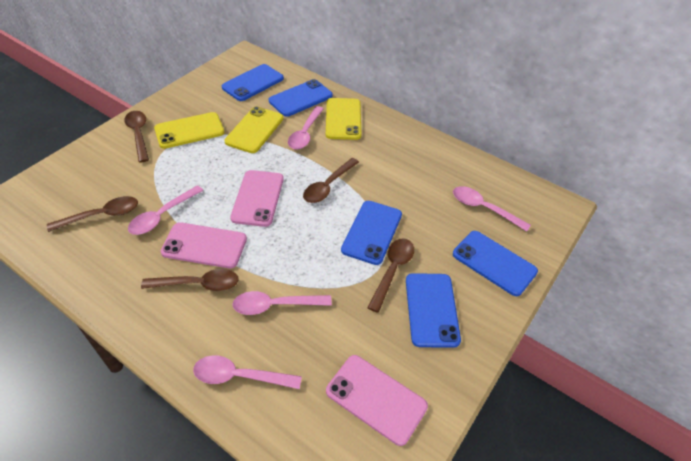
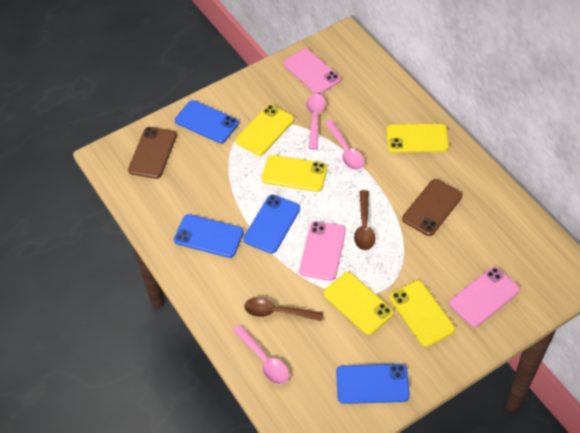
blue phone: 5 -> 4
brown phone: 0 -> 2
brown spoon: 5 -> 2
pink spoon: 5 -> 3
yellow phone: 3 -> 5

